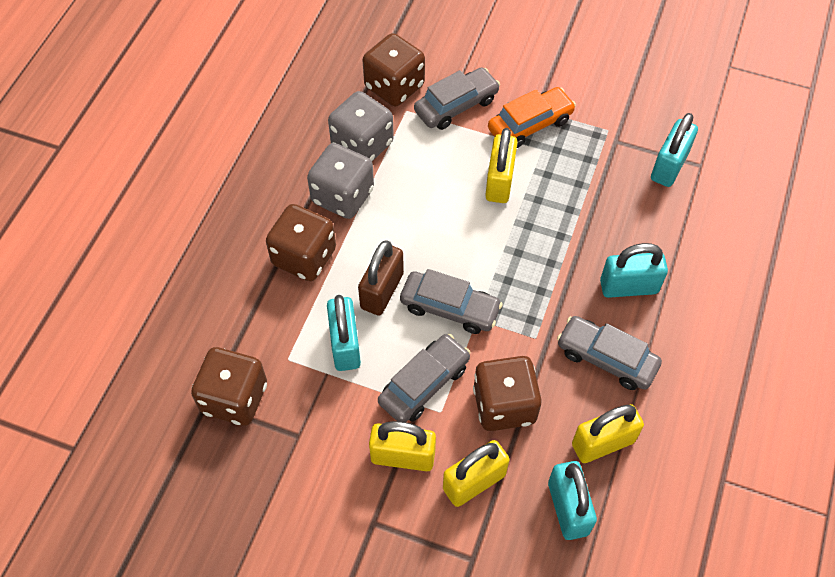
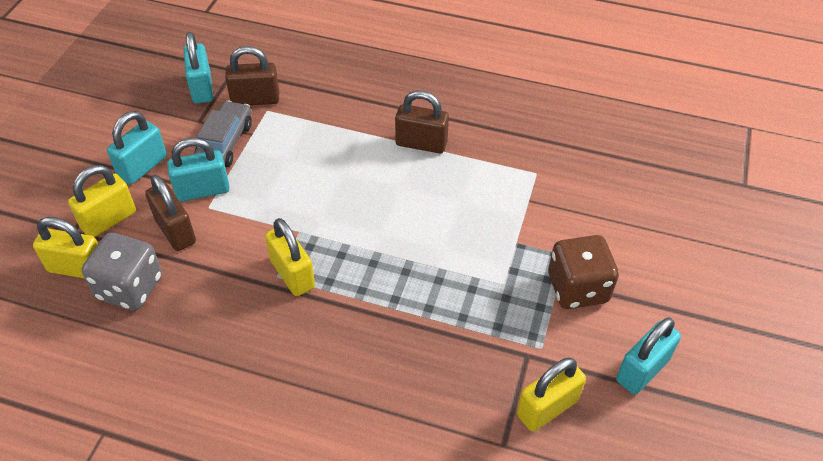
brown dice: 4 -> 1
brown padlock: 1 -> 3
grey car: 4 -> 1
grey dice: 2 -> 1
orange car: 1 -> 0

